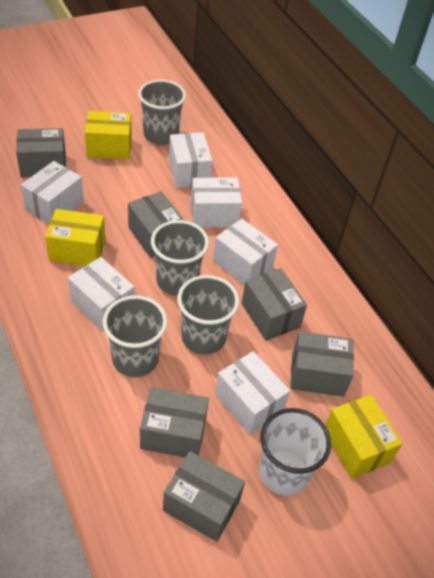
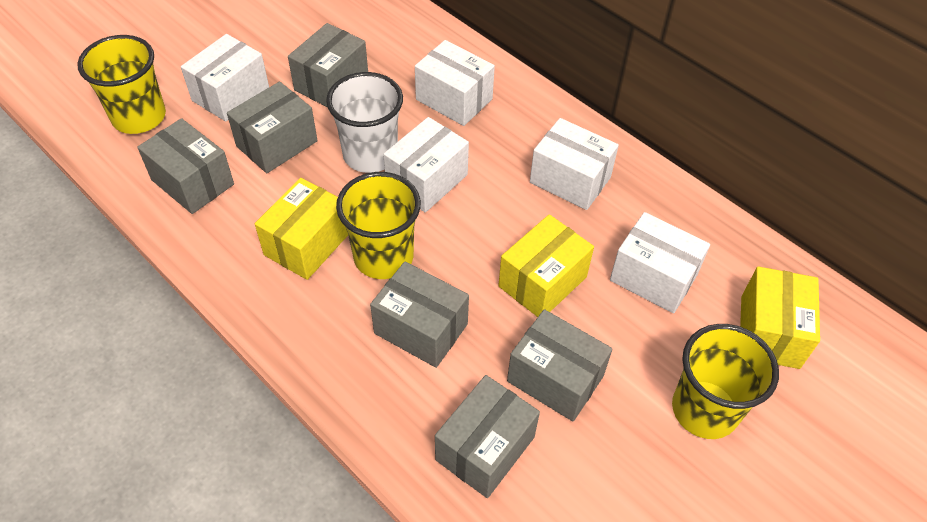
grey cup: 4 -> 0
white box: 6 -> 5
yellow cup: 0 -> 3

